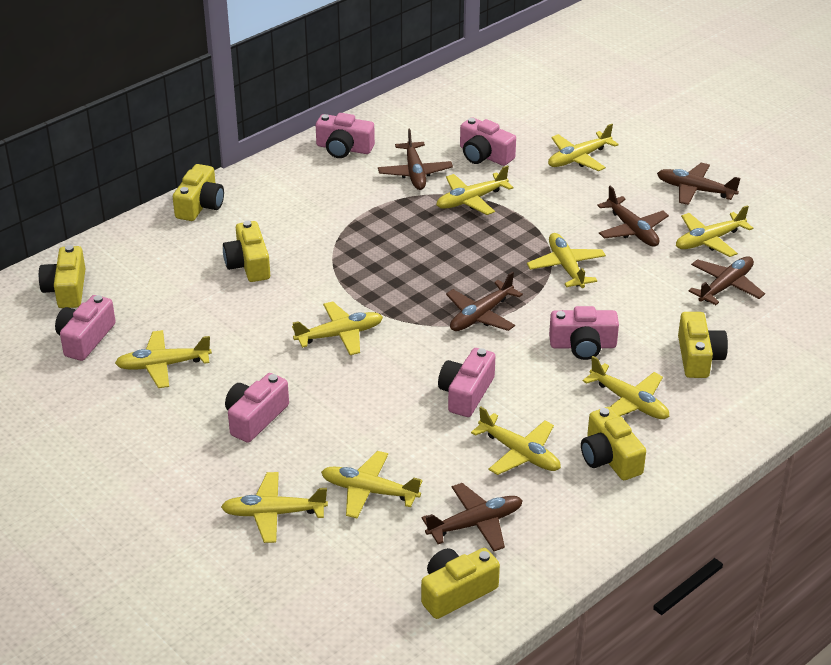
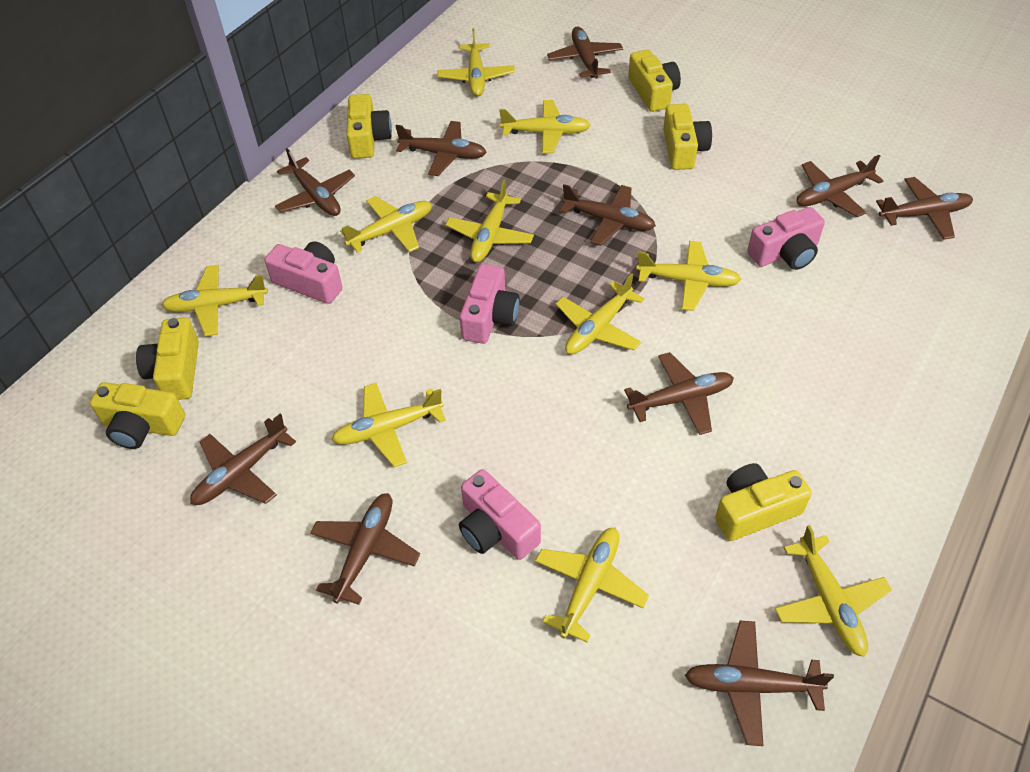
brown plane: 6 -> 10
pink camera: 6 -> 4

